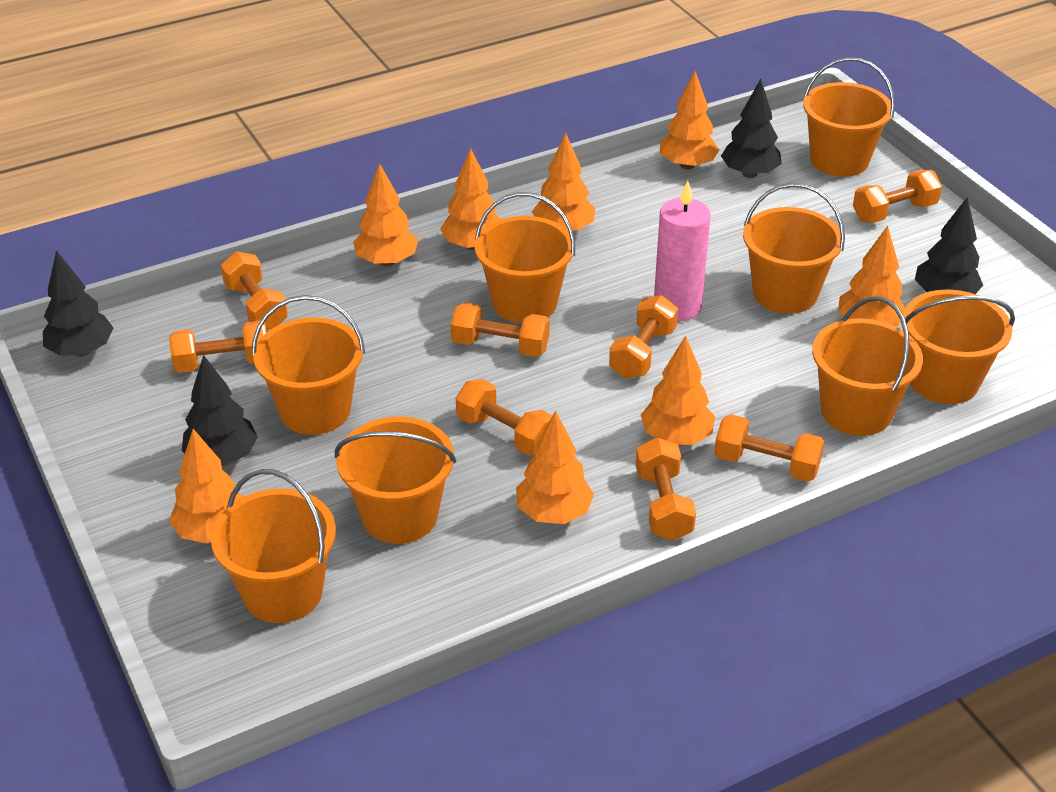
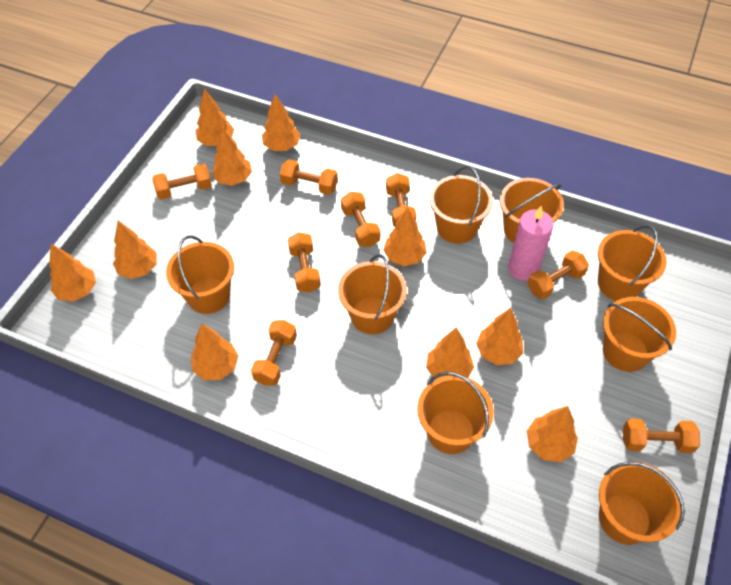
black tree: 4 -> 0
orange tree: 8 -> 10

